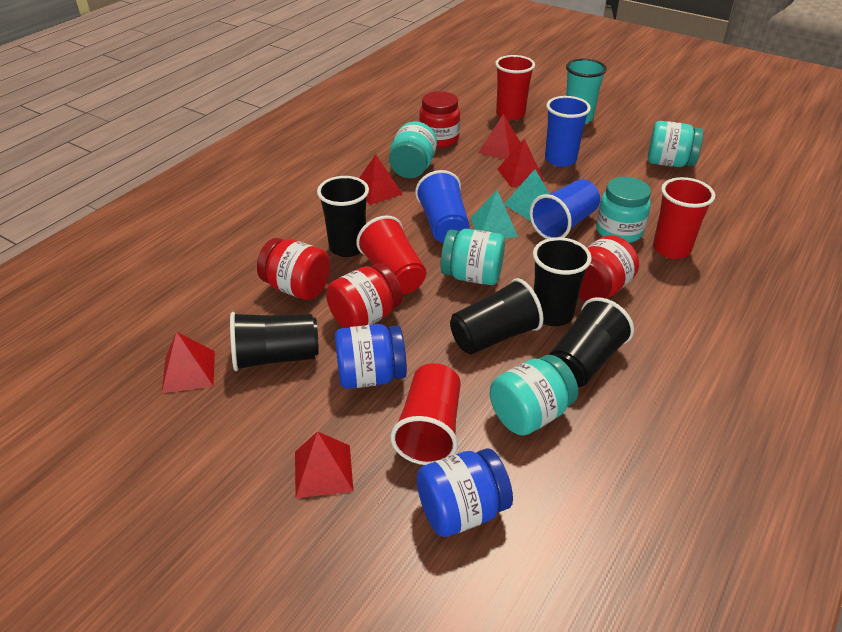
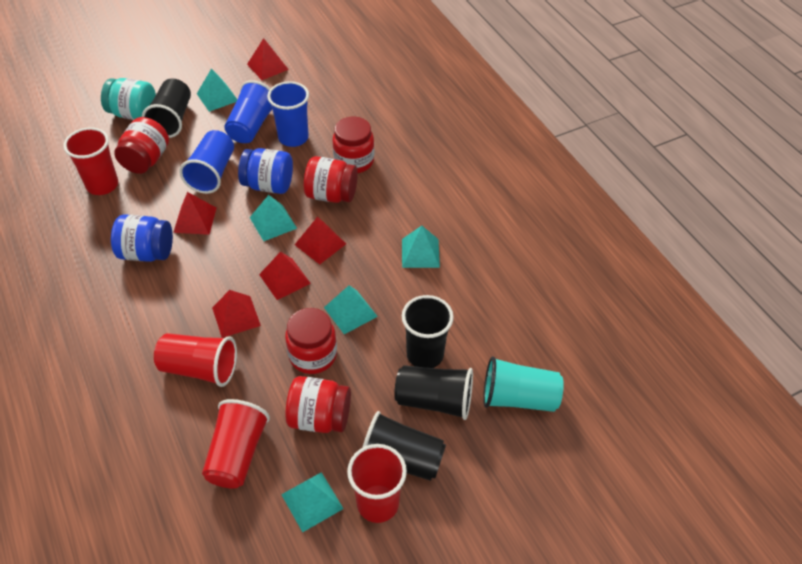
black cup: 5 -> 4
red jar: 4 -> 5
turquoise jar: 5 -> 1
turquoise pyramid: 2 -> 5

